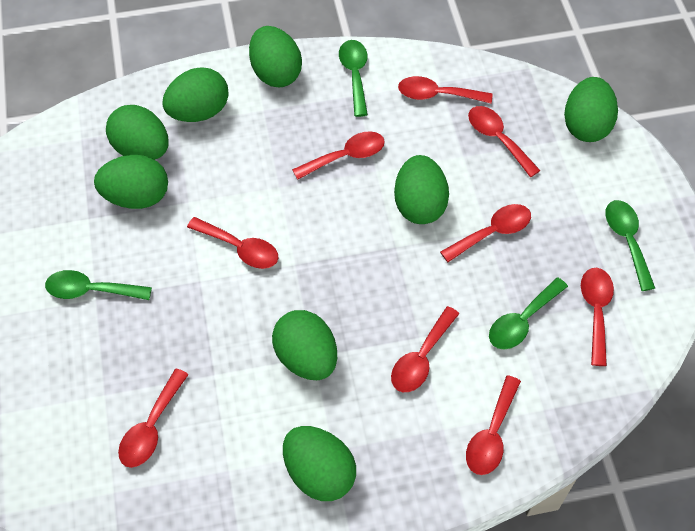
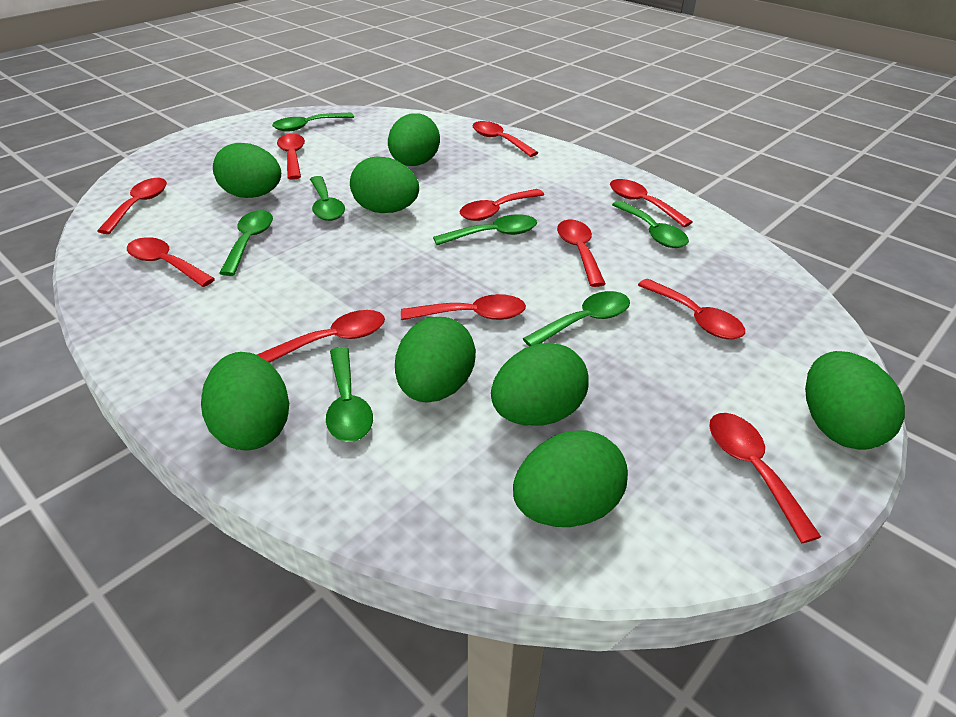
green spoon: 4 -> 7
red spoon: 9 -> 11

